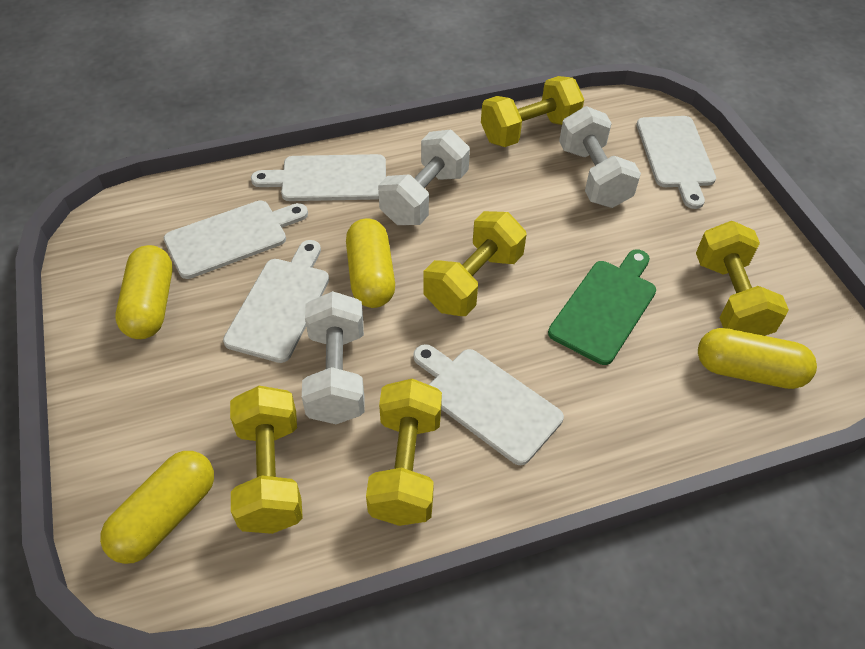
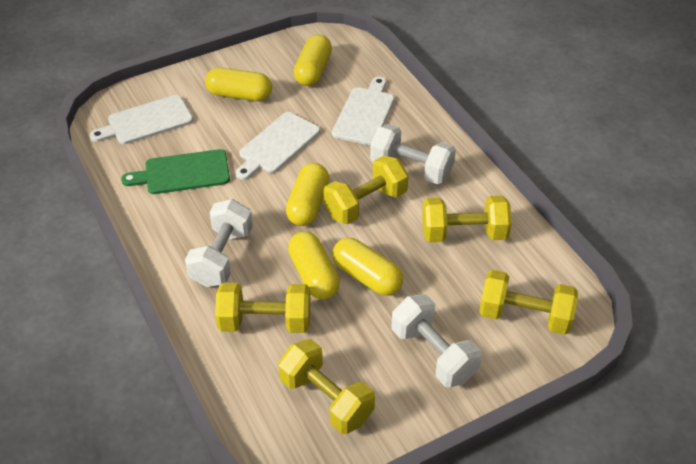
white cutting board: 5 -> 3
yellow capsule: 4 -> 5

